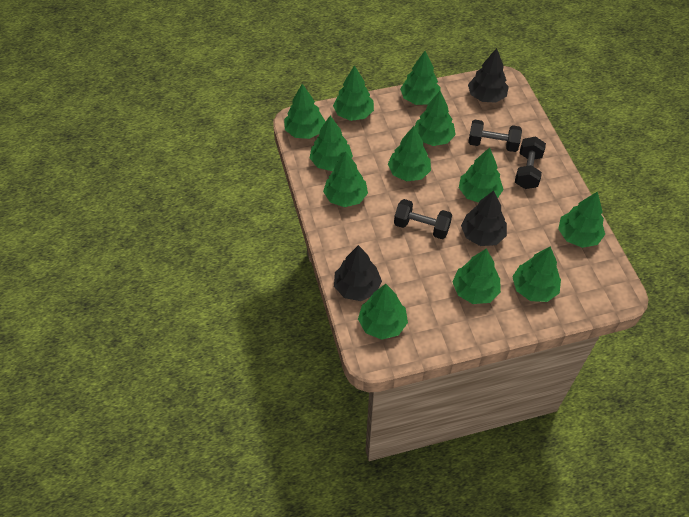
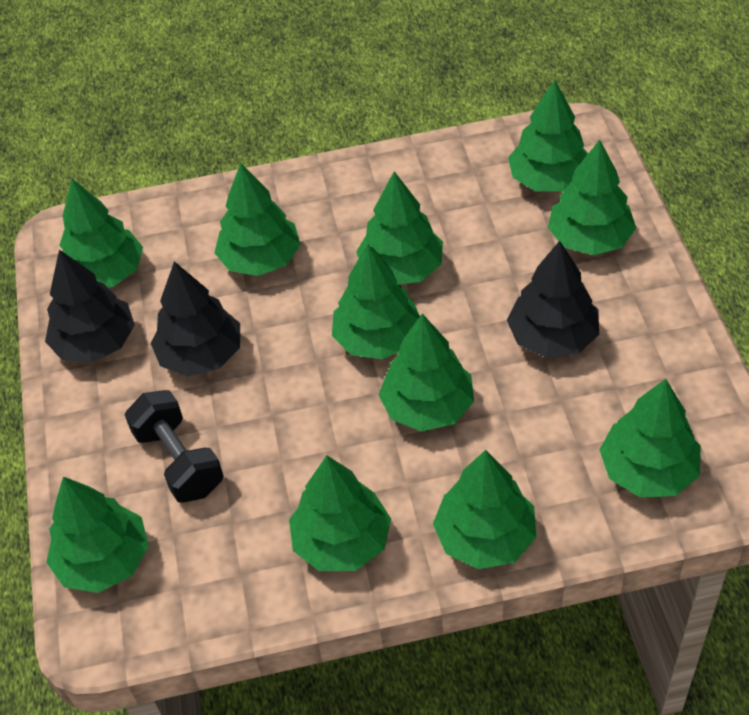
black dumbbell: 3 -> 1
green tree: 12 -> 11

